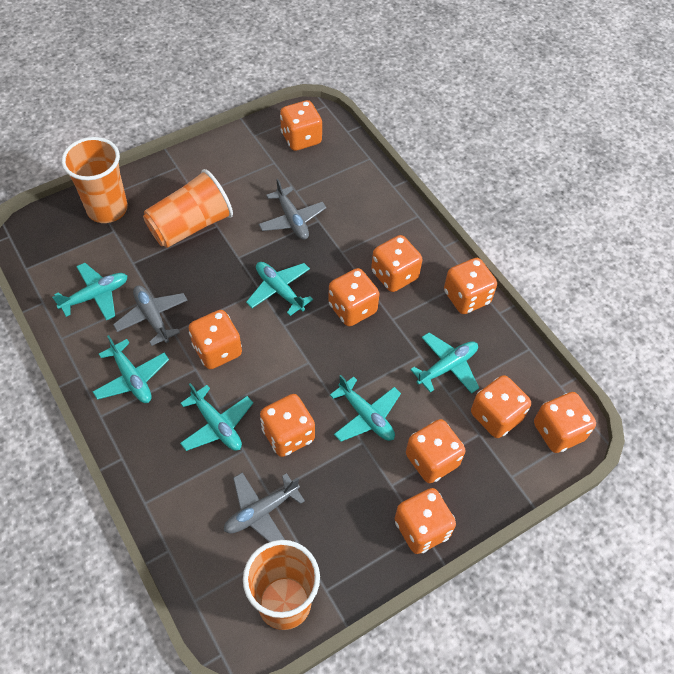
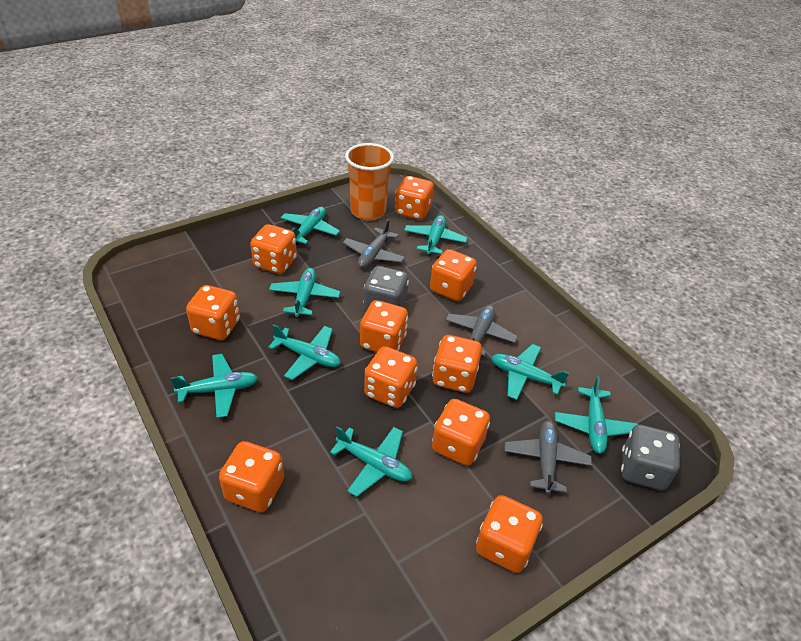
grey dice: 0 -> 2
orange cup: 3 -> 1
turquoise plane: 6 -> 8

